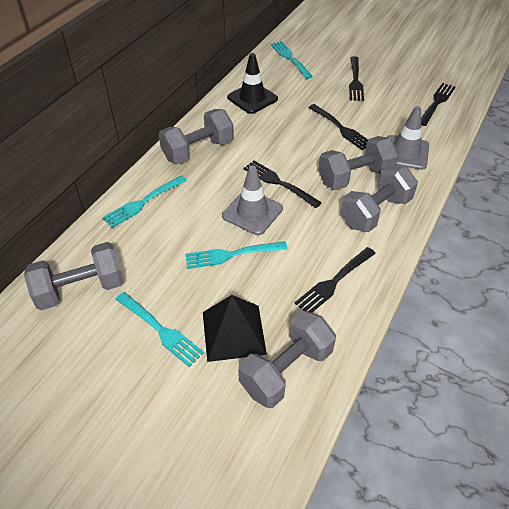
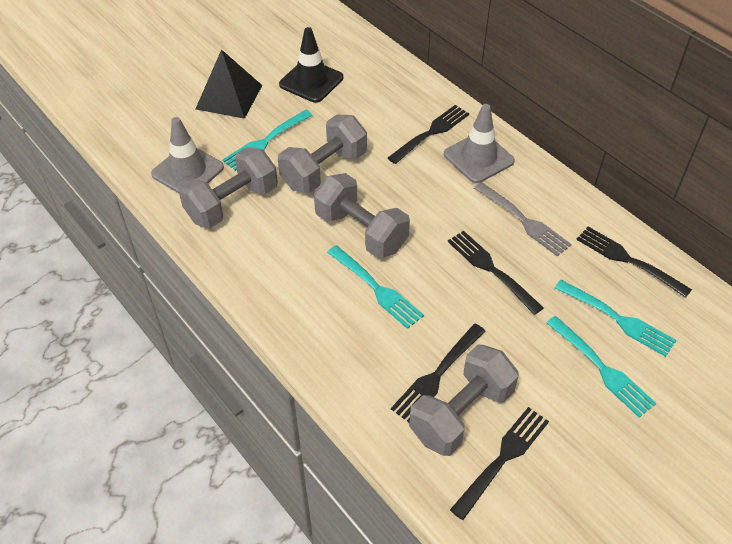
grey dumbbell: 5 -> 4
grey fork: 0 -> 1

